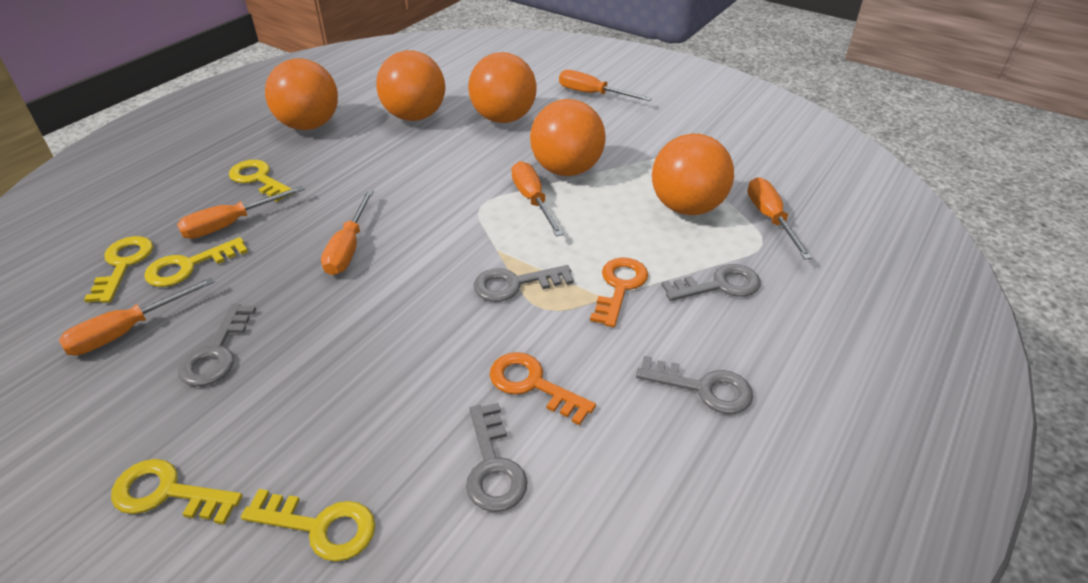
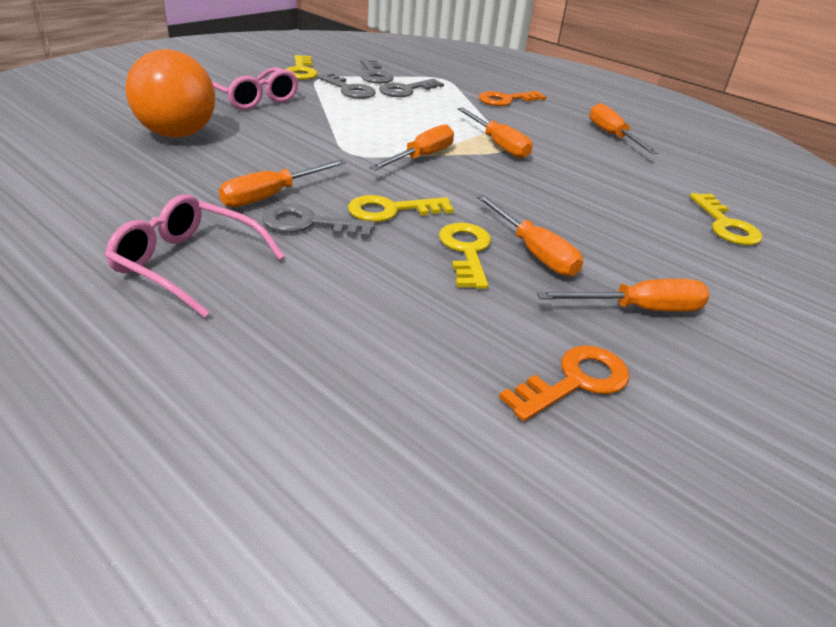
grey key: 5 -> 4
orange ball: 5 -> 1
pink glasses: 0 -> 2
yellow key: 5 -> 4

